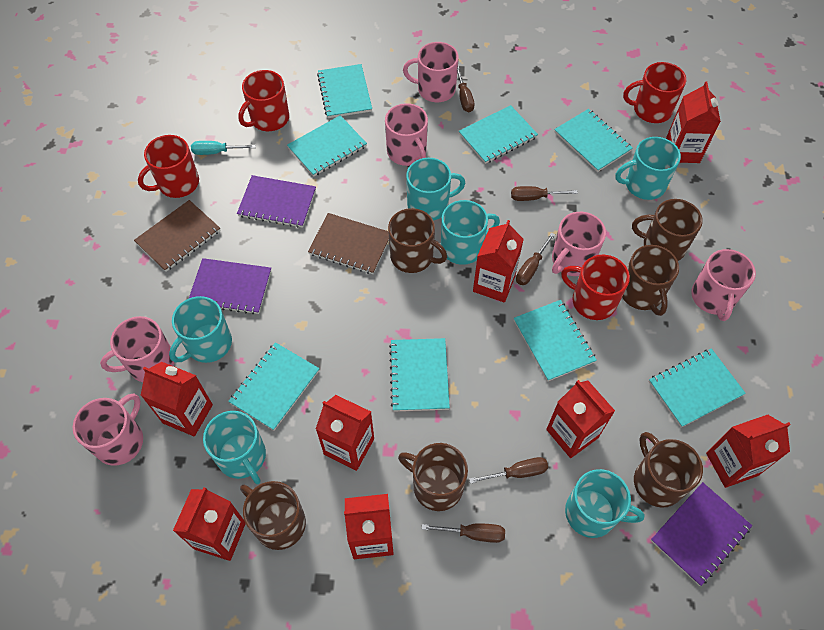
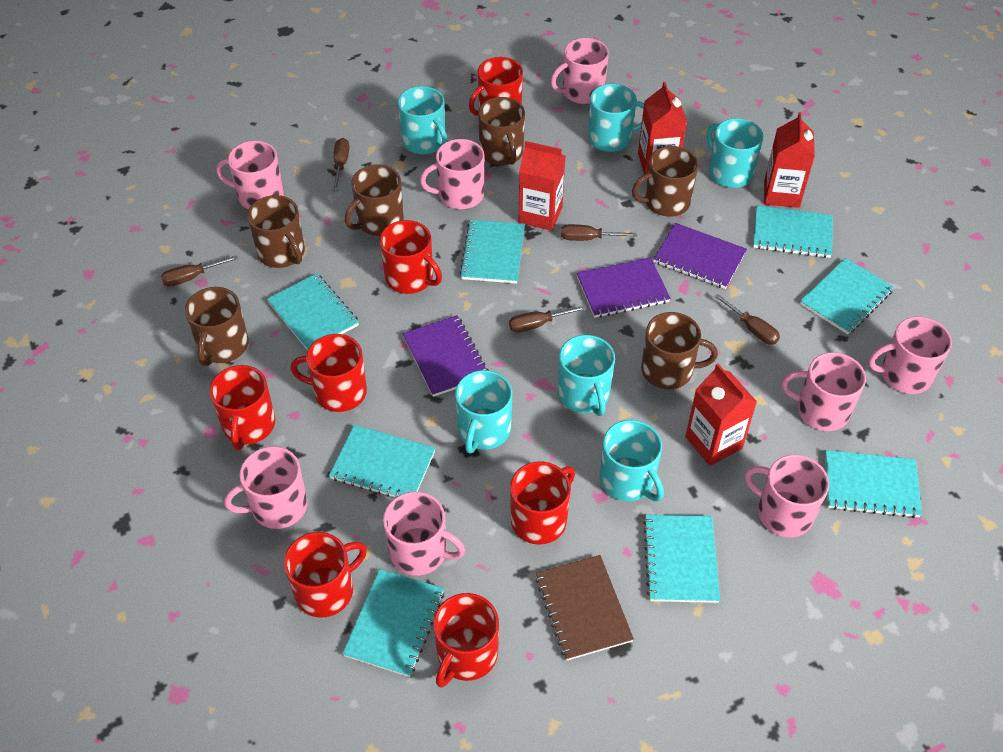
brown notebook: 2 -> 1
pink mug: 6 -> 8
red carton: 8 -> 4
red mug: 4 -> 7
turquoise screwdriver: 1 -> 0

